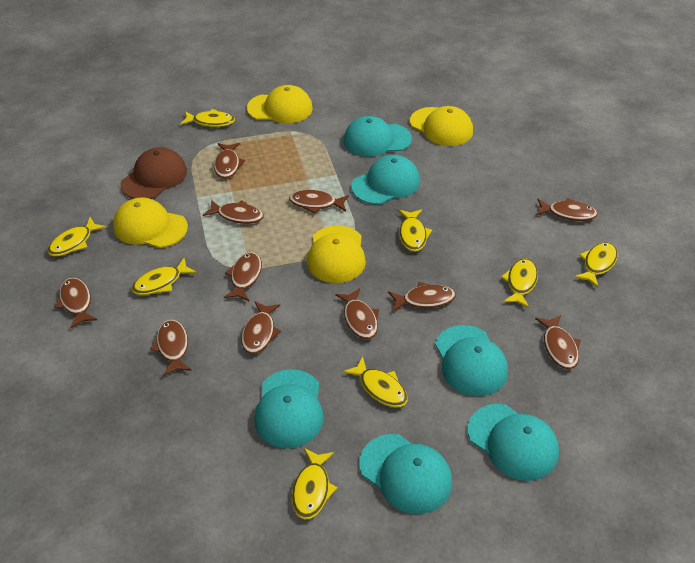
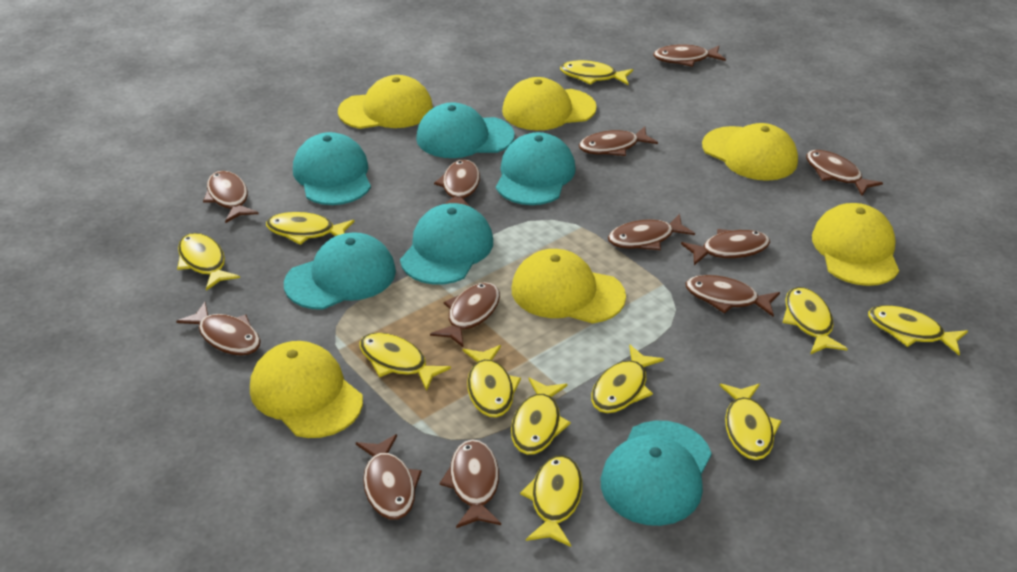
brown cap: 1 -> 0
brown fish: 11 -> 12
yellow cap: 4 -> 6
yellow fish: 8 -> 11

